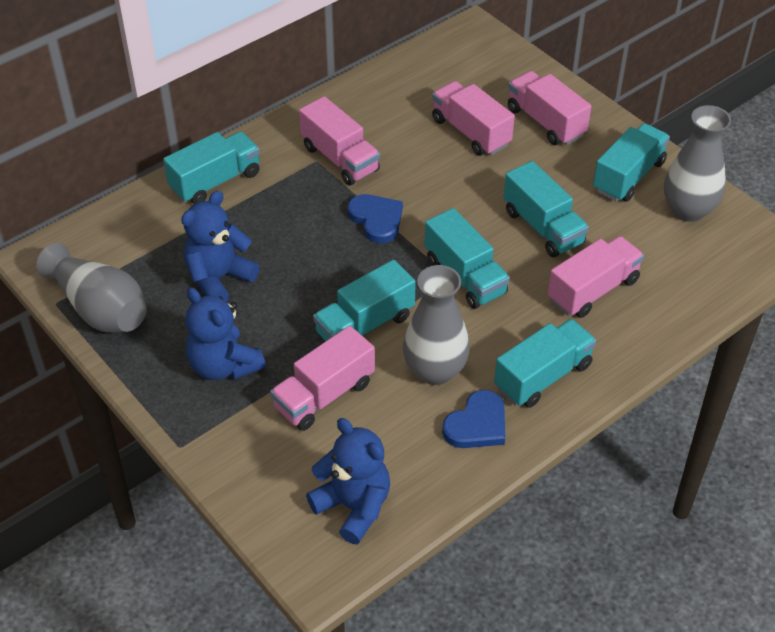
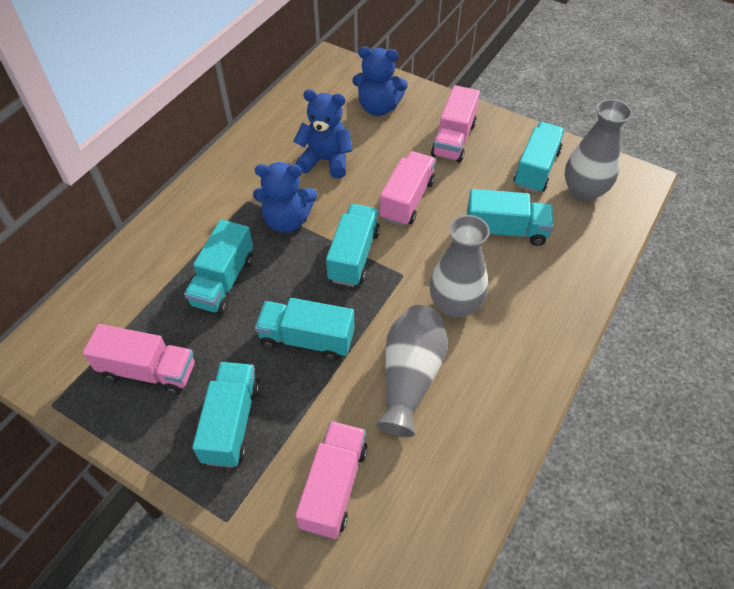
blue heart: 2 -> 0
pink truck: 5 -> 4

